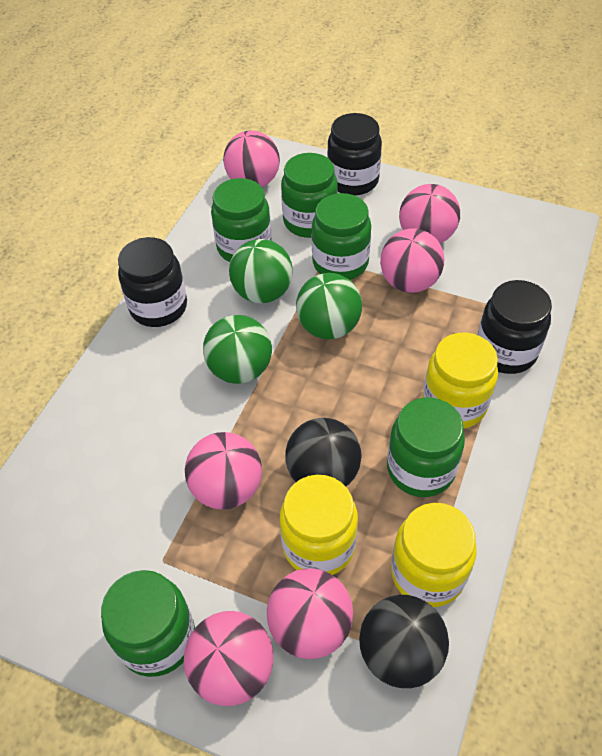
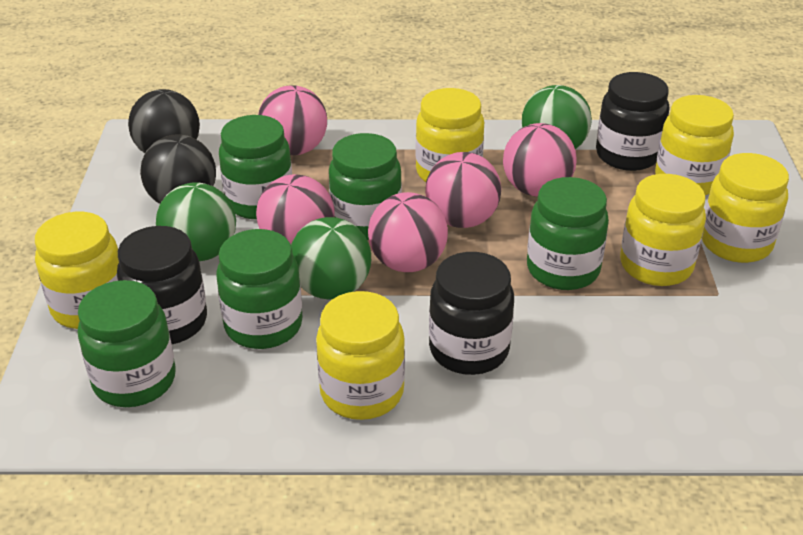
pink ball: 6 -> 5
yellow jar: 3 -> 6

